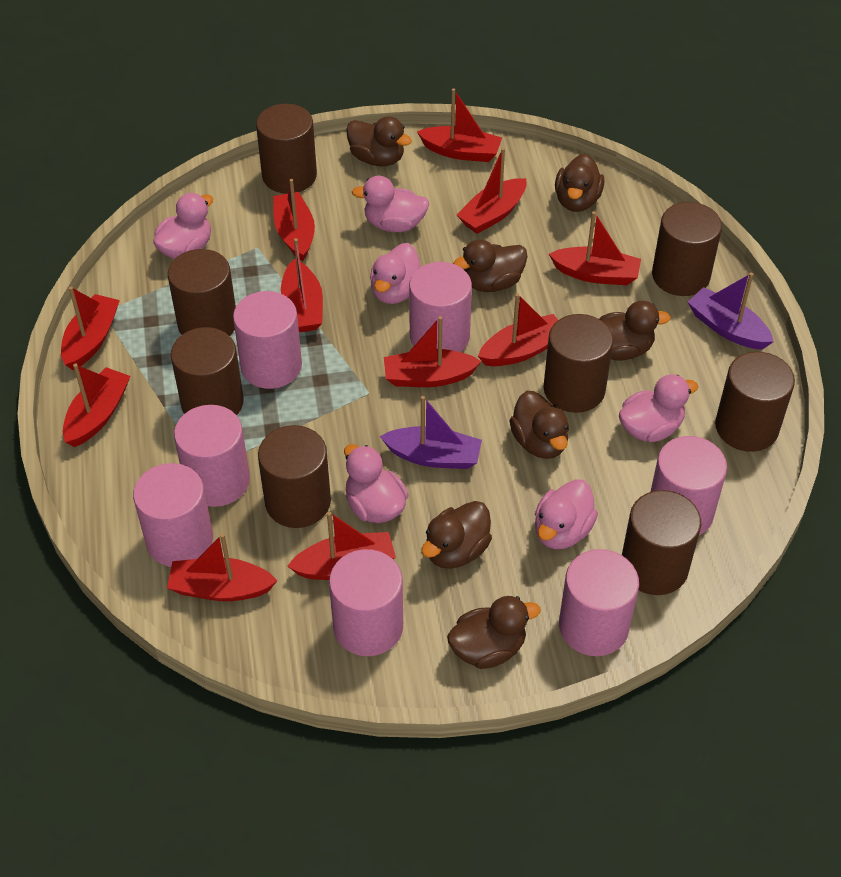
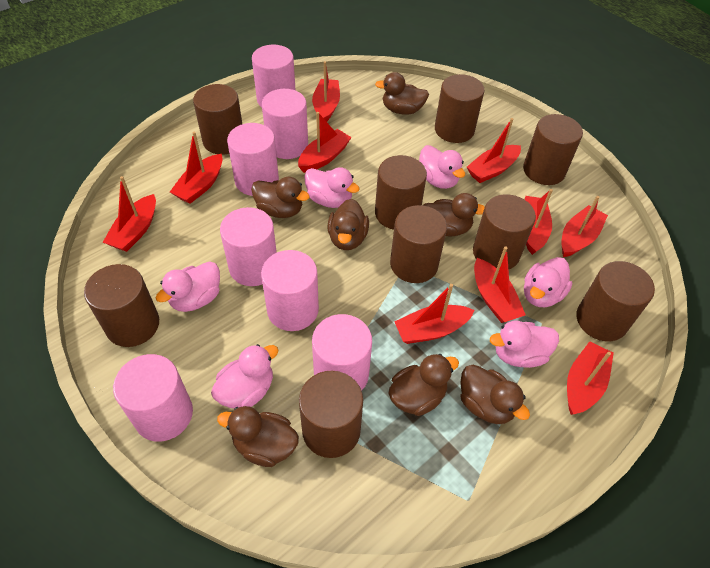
brown cylinder: 8 -> 9
purple boat: 2 -> 0
red boat: 11 -> 10

